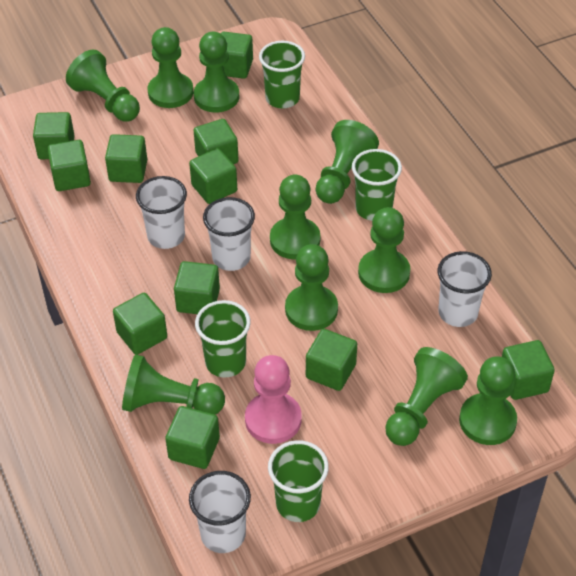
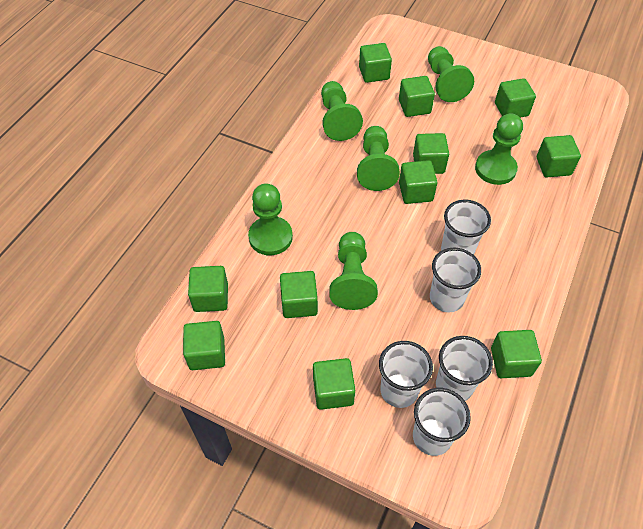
green cup: 4 -> 0
green pawn: 10 -> 6
pink pawn: 1 -> 0
white cup: 4 -> 5

